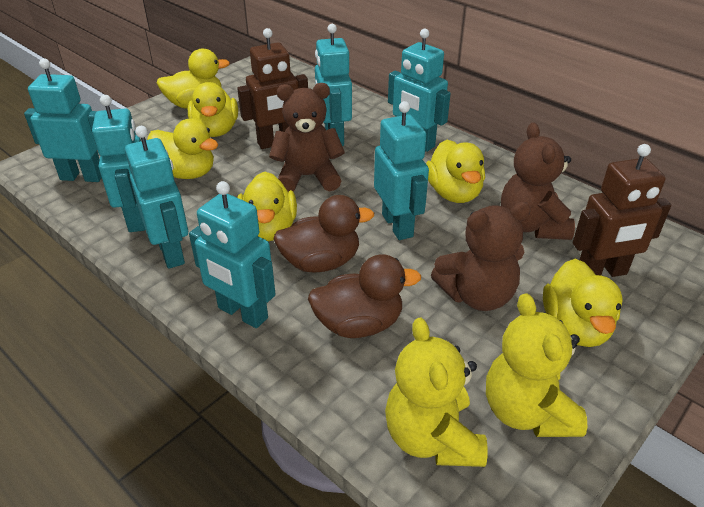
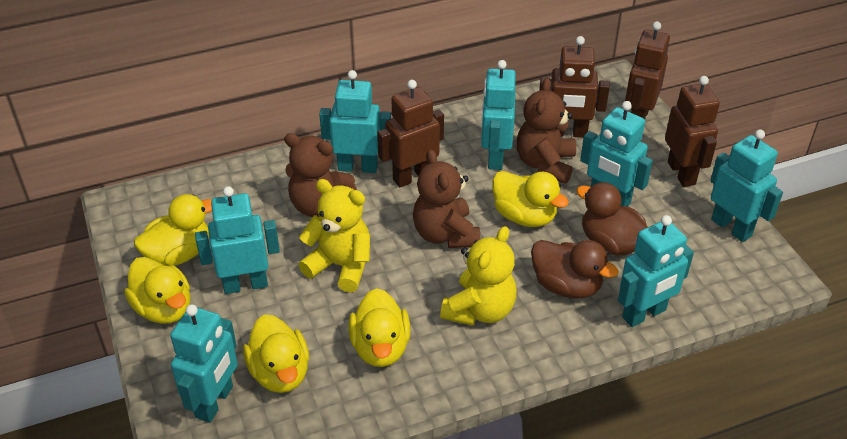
brown robot: 2 -> 4
yellow duck: 6 -> 5

